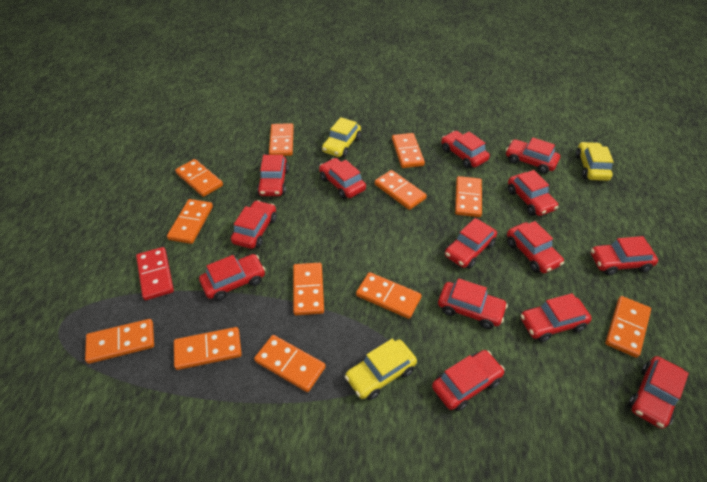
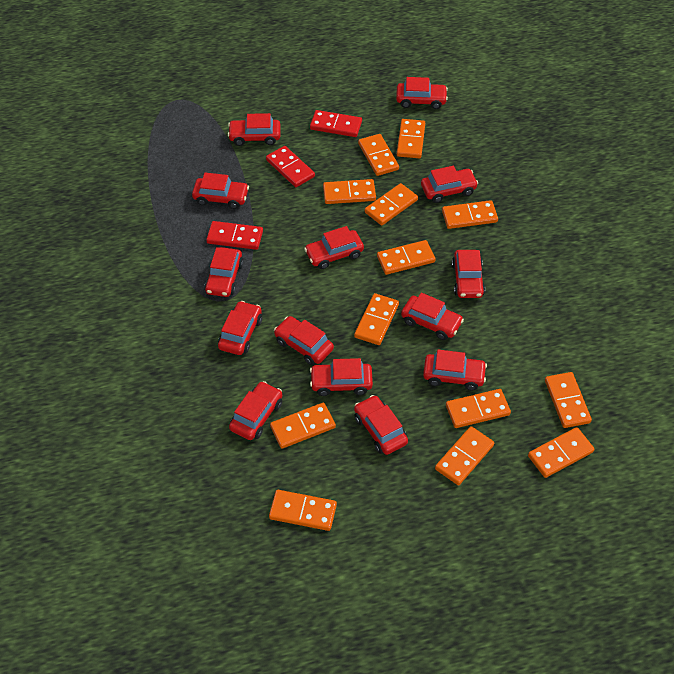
orange domino: 12 -> 13
red domino: 1 -> 3
yellow car: 3 -> 0

